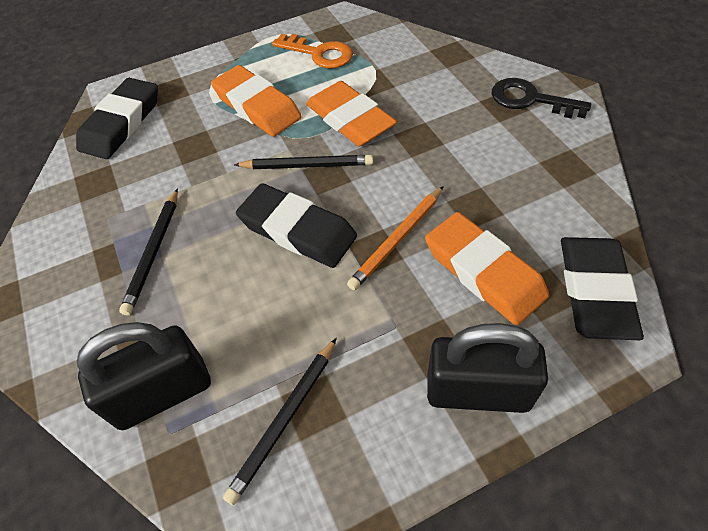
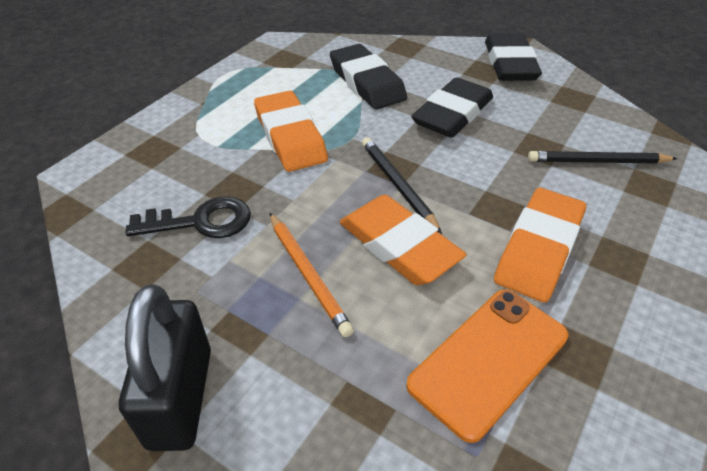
black padlock: 2 -> 1
black pencil: 3 -> 2
orange key: 1 -> 0
orange phone: 0 -> 1

